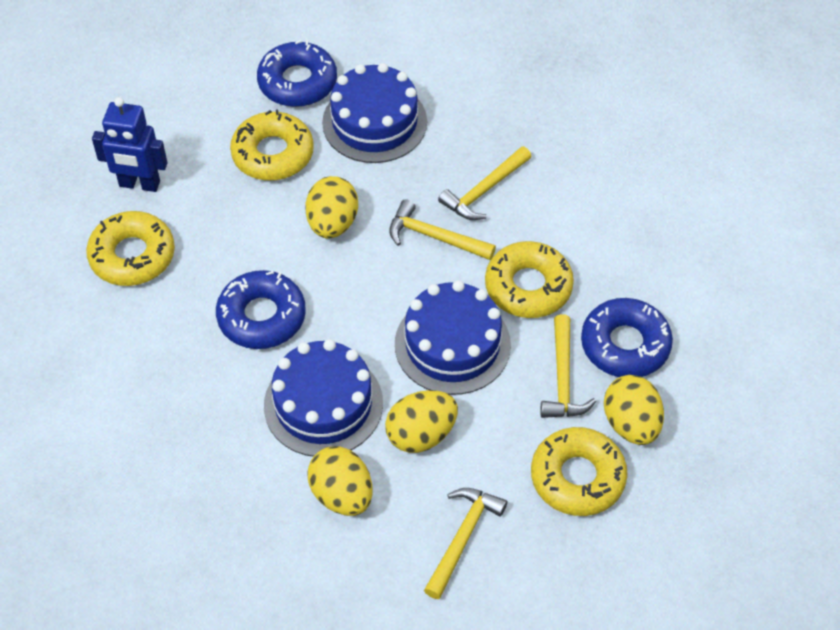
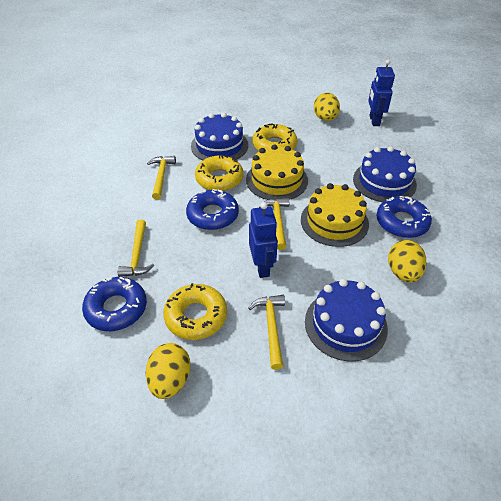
blue robot: 1 -> 2
yellow cake: 0 -> 2
yellow donut: 4 -> 3
yellow egg: 4 -> 3

